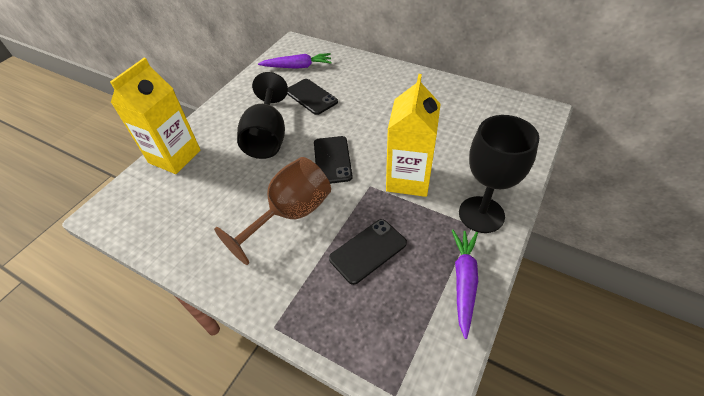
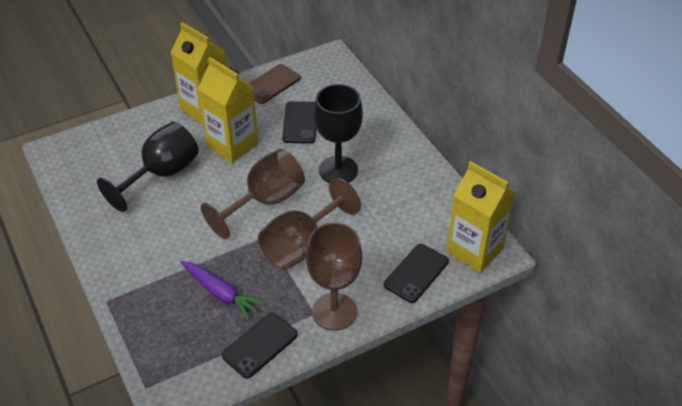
brown goblet: 1 -> 3
brown phone: 0 -> 1
purple carrot: 2 -> 1
yellow carton: 2 -> 3

